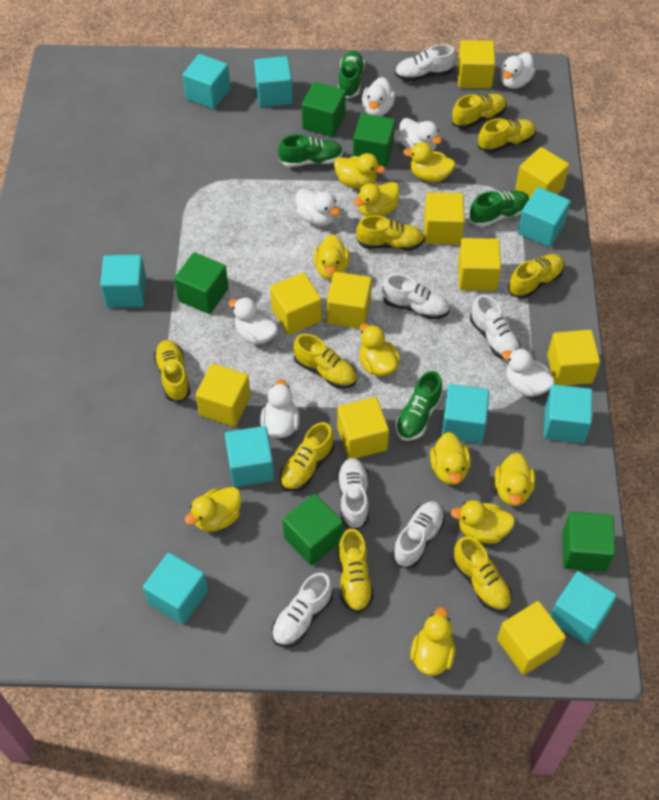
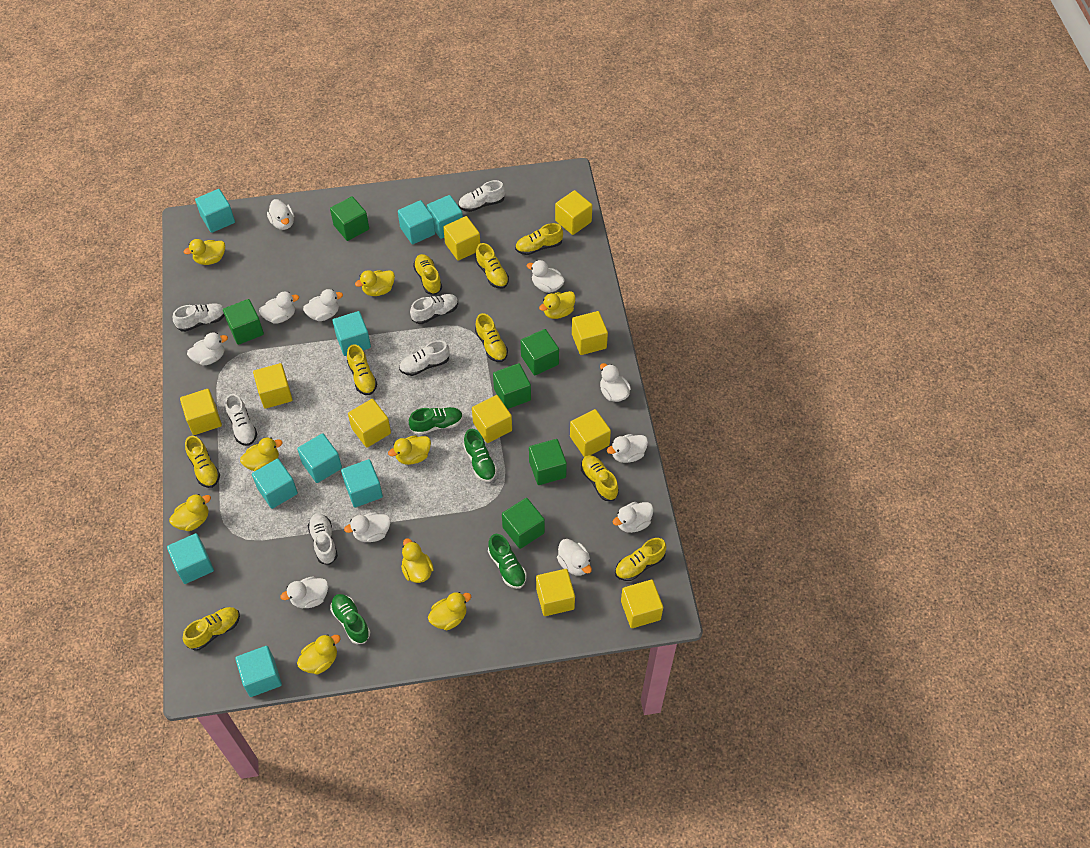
green cube: 5 -> 6
white duck: 7 -> 11
yellow duck: 10 -> 9

